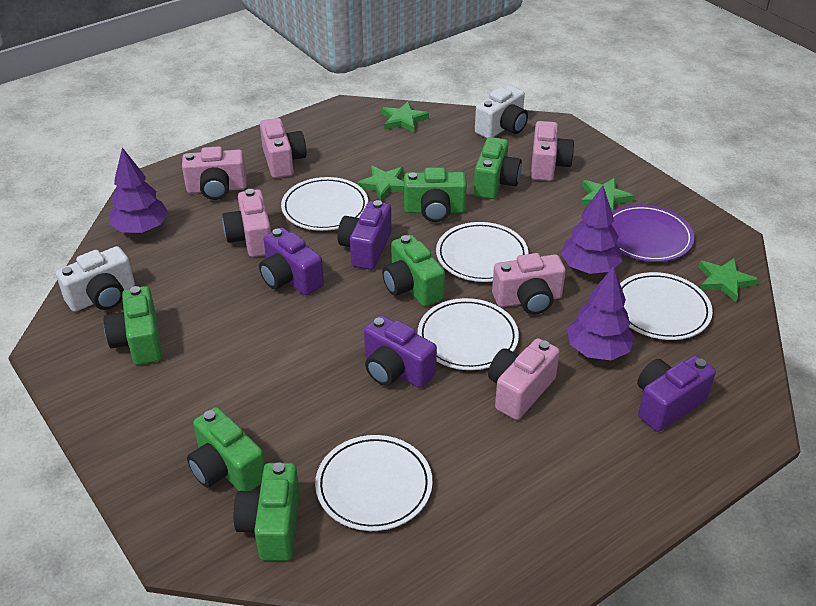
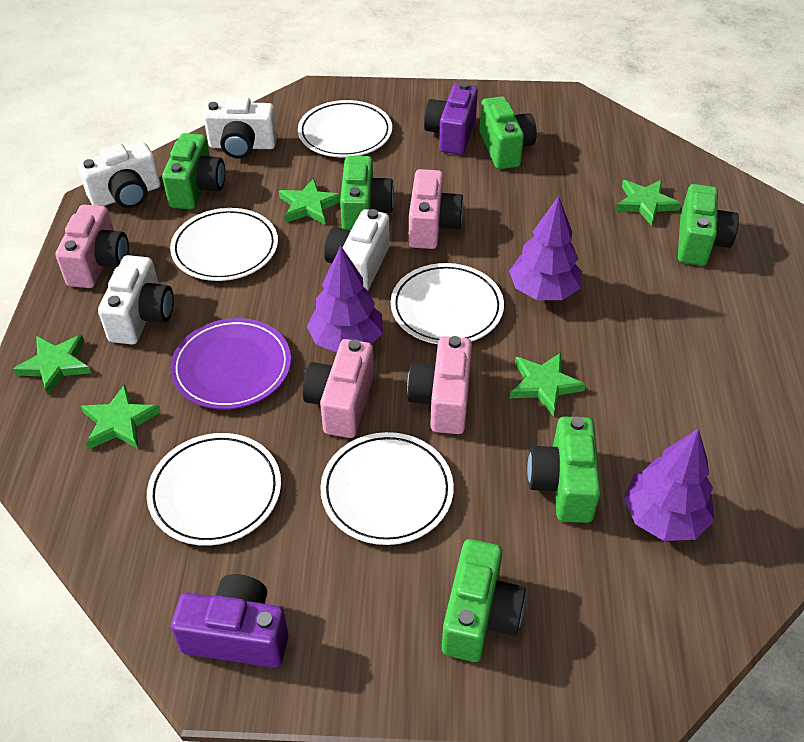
green star: 4 -> 5
pink camera: 6 -> 4
purple camera: 4 -> 2
white camera: 2 -> 4

